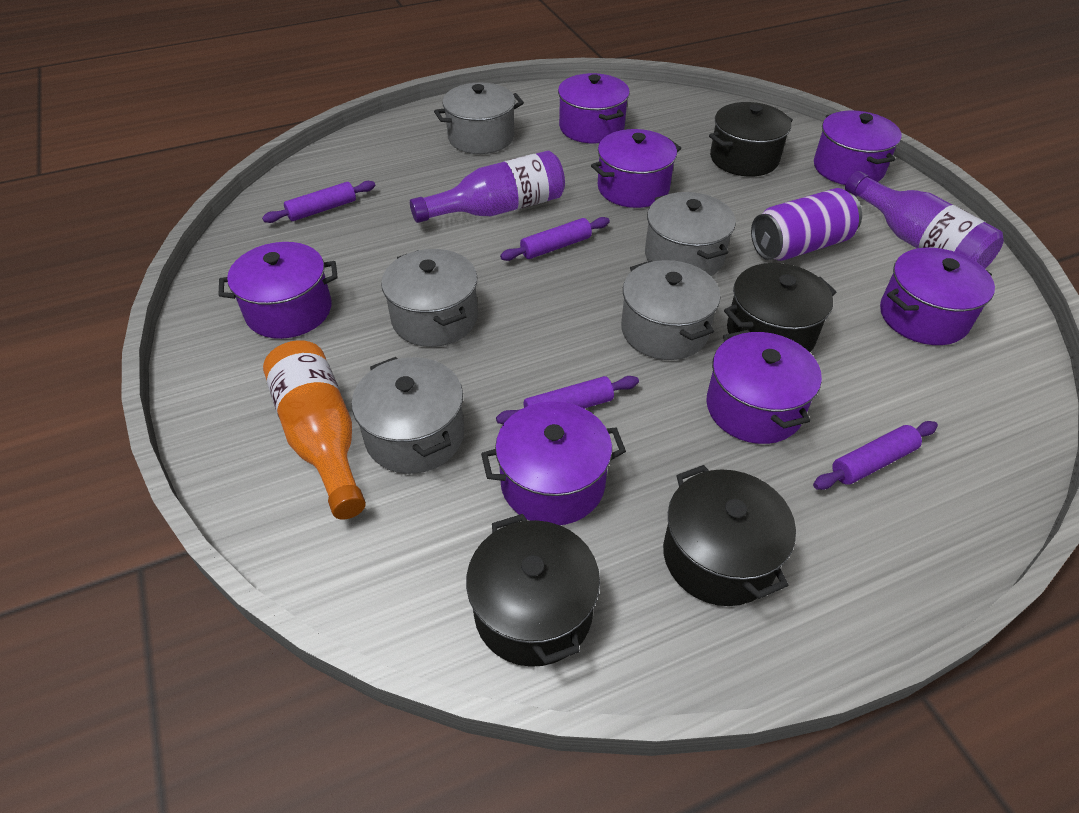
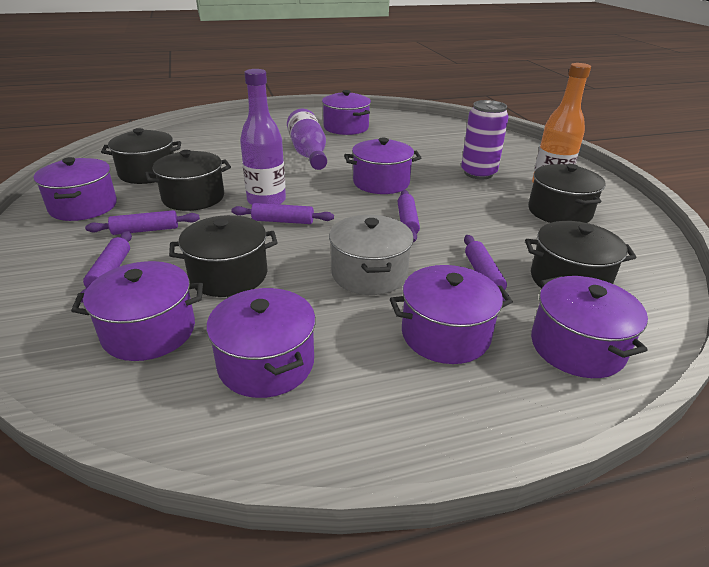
black pot: 4 -> 5
grey pot: 5 -> 1
purple rolling pin: 4 -> 5

